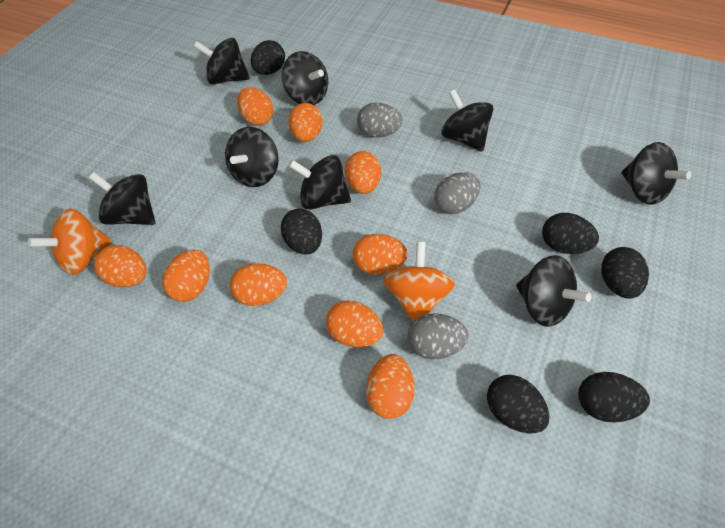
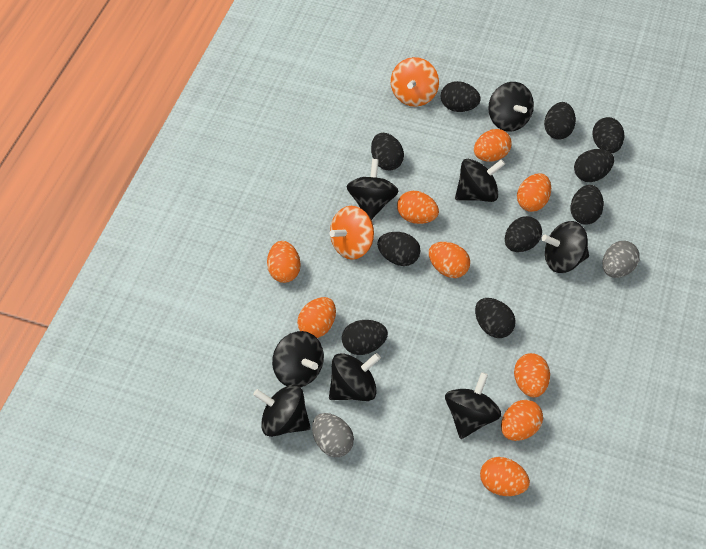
black egg: 6 -> 10
grey egg: 3 -> 2

